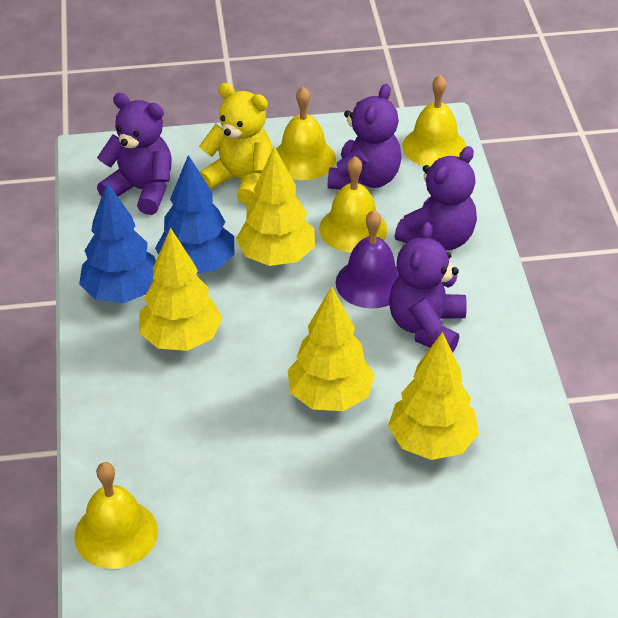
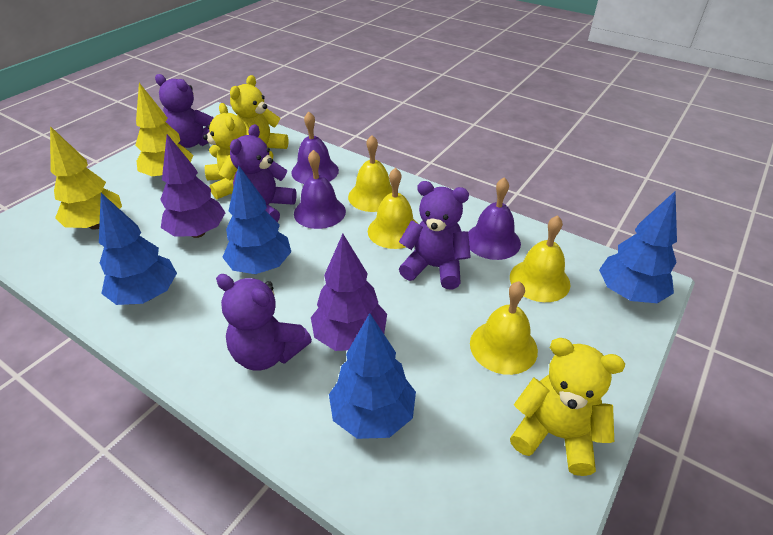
blue tree: 2 -> 4
purple bell: 1 -> 3
purple tree: 0 -> 2
yellow teddy bear: 1 -> 3
yellow tree: 4 -> 2

